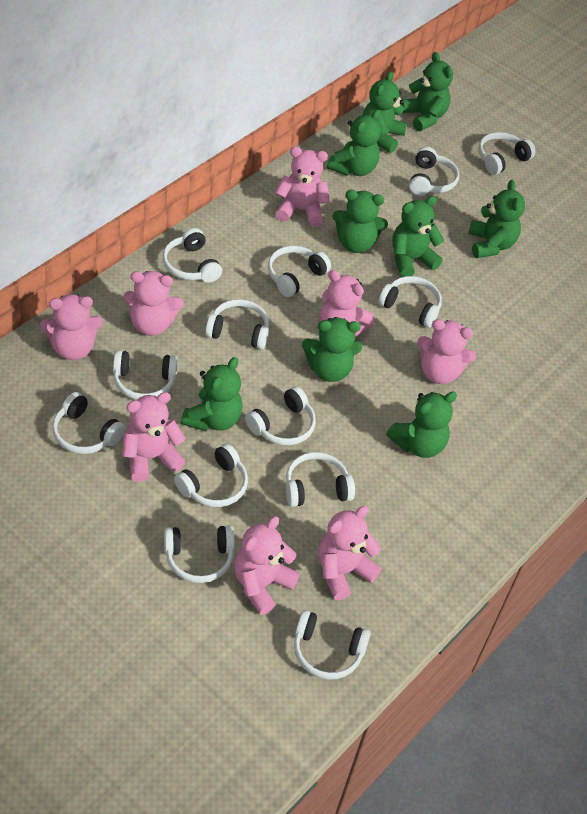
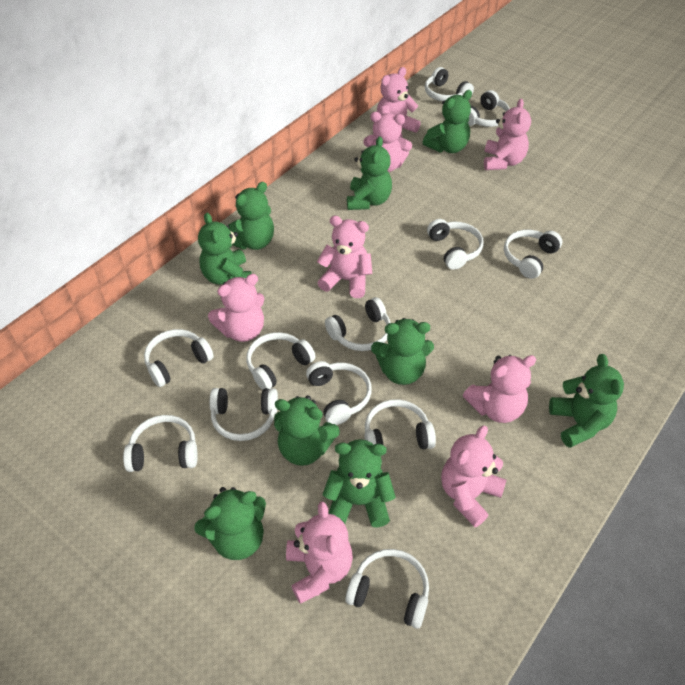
white headphones: 13 -> 12

